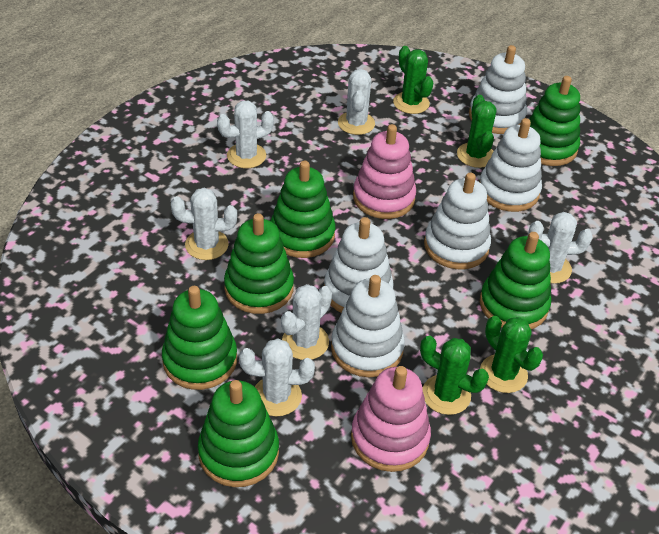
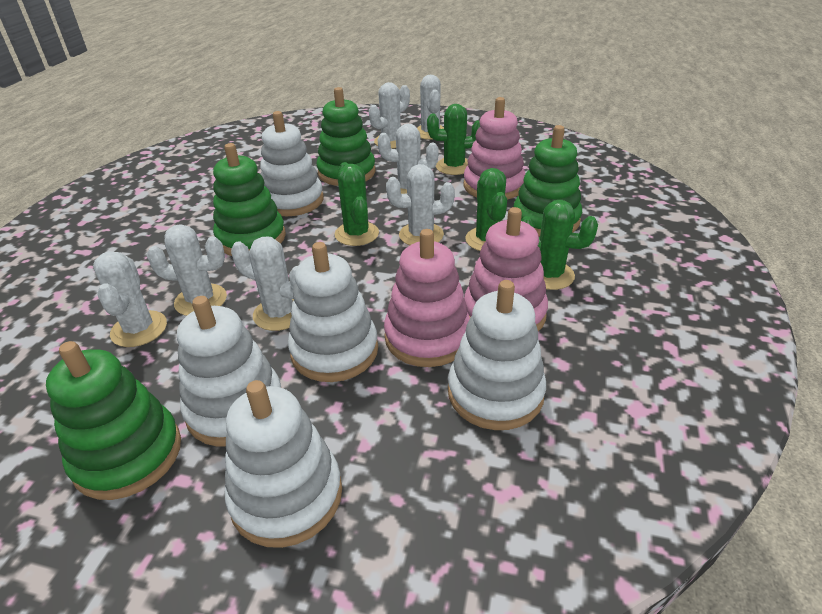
green stacking toy: 6 -> 4
pink stacking toy: 2 -> 3
white cactus: 6 -> 7

